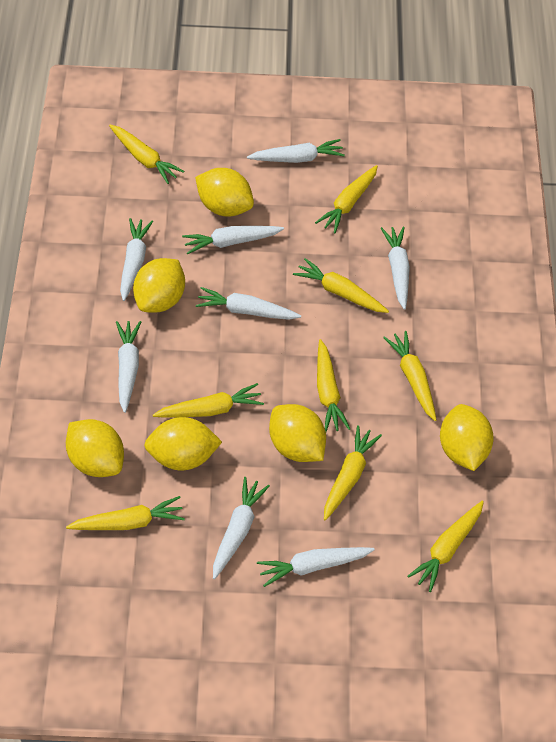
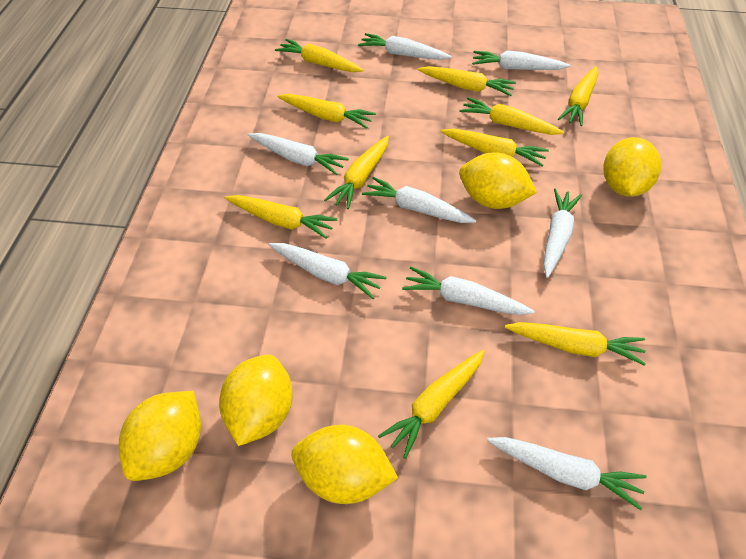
yellow carrot: 9 -> 10
yellow lemon: 6 -> 5

